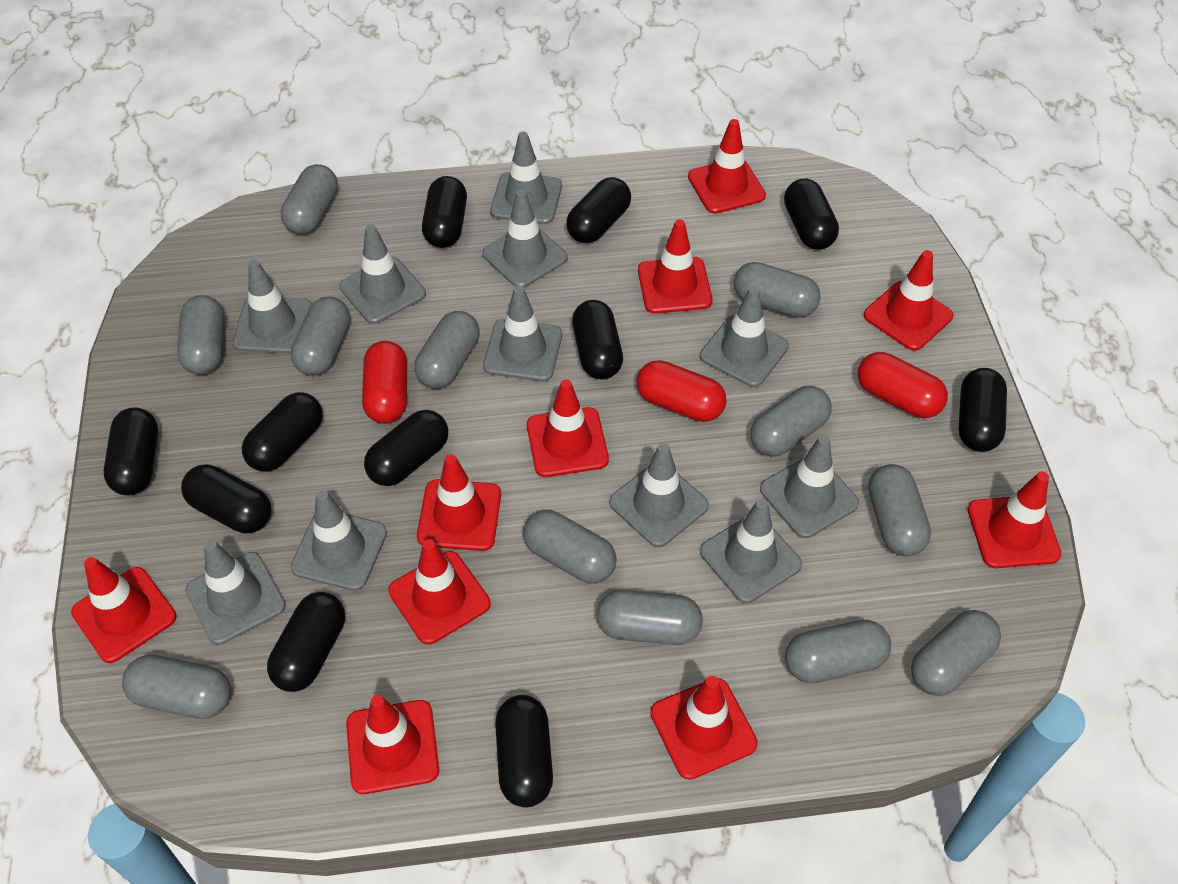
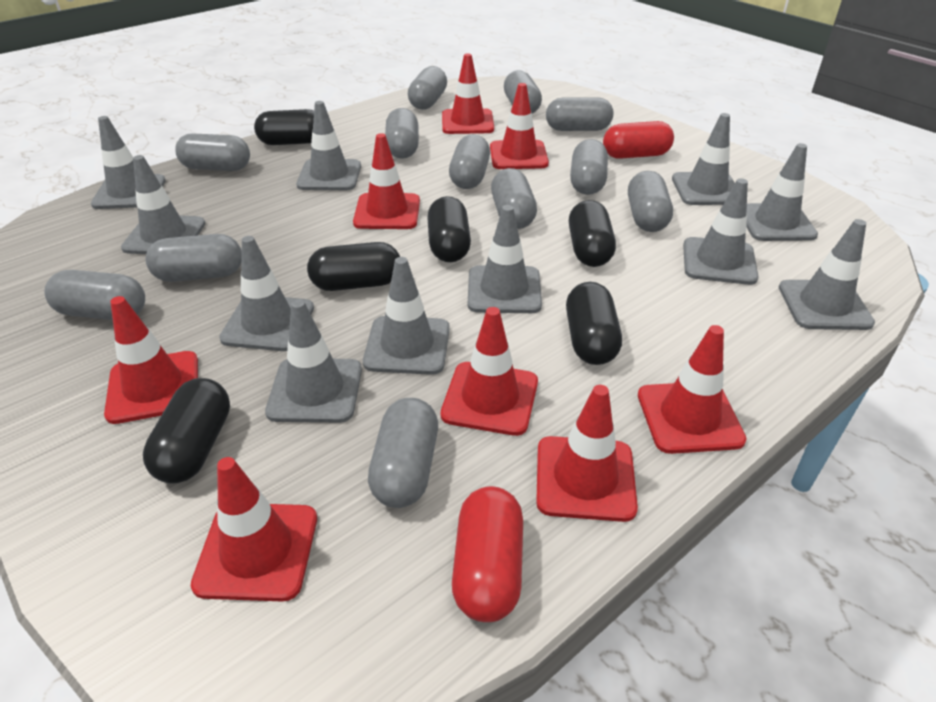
black capsule: 11 -> 6
red capsule: 3 -> 2
red traffic cone: 10 -> 8

